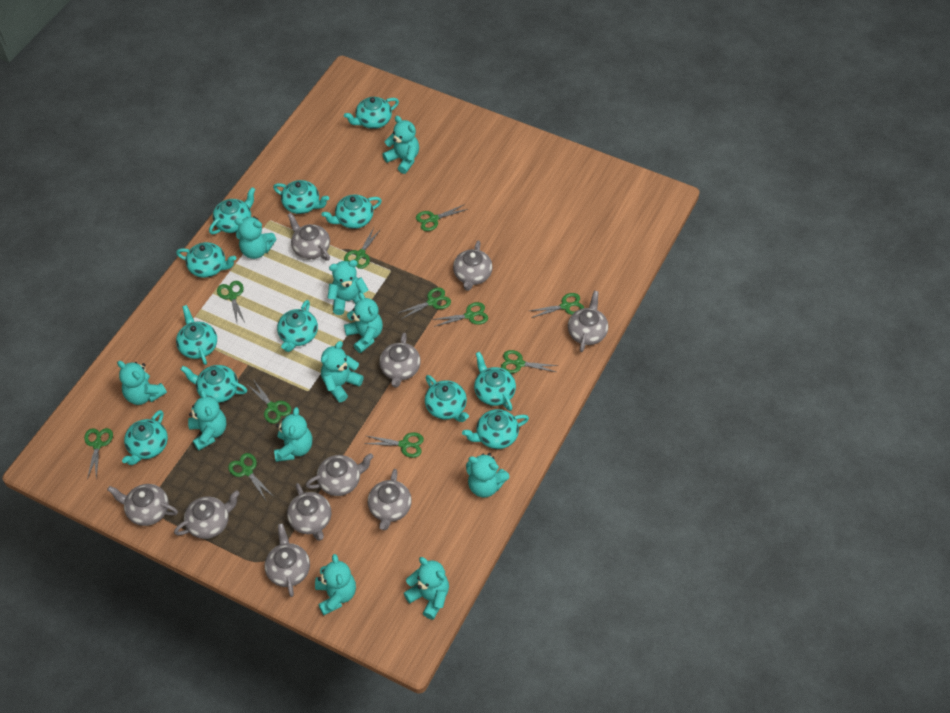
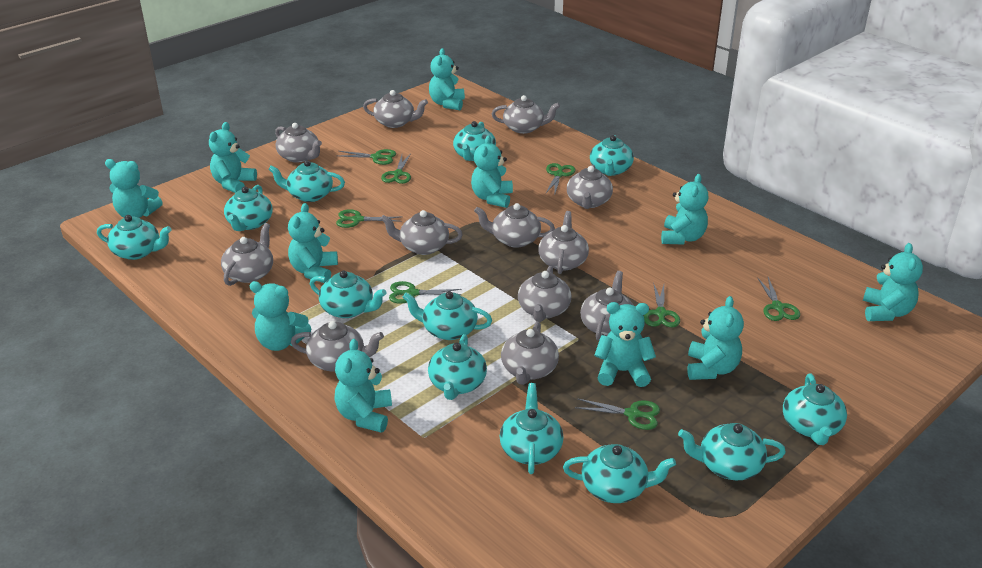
green scissors: 11 -> 8
grey teapot: 10 -> 12

